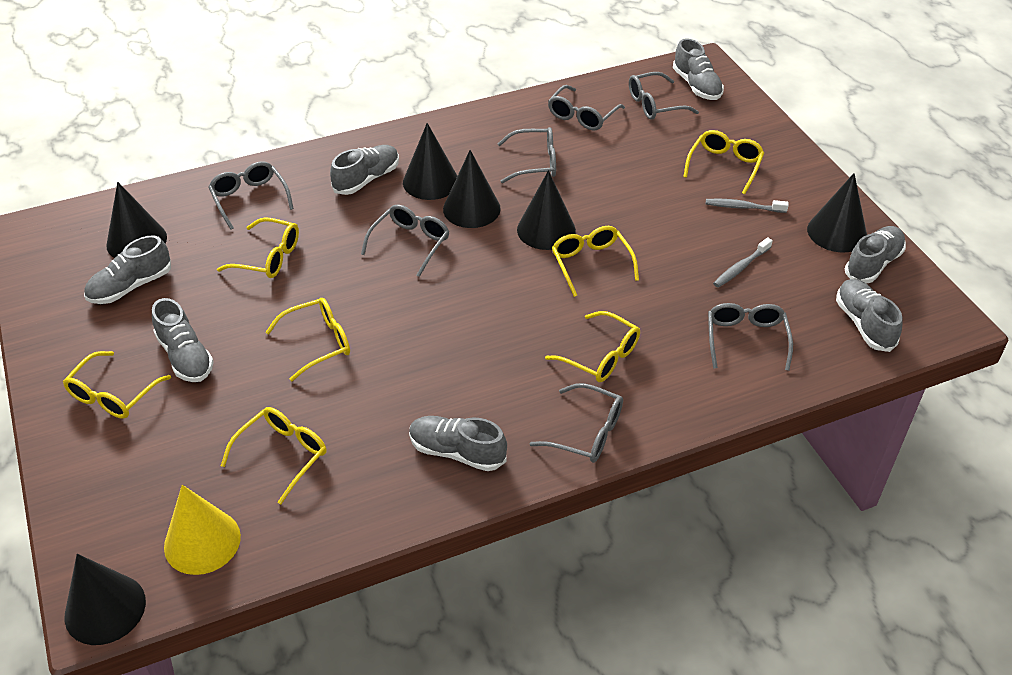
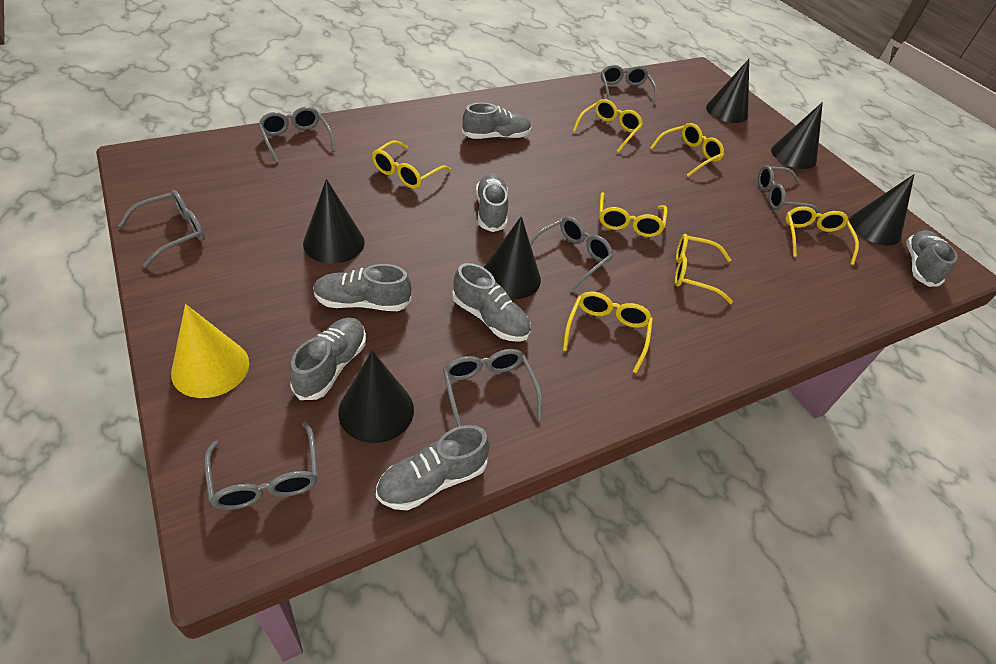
grey toothbrush: 2 -> 0

